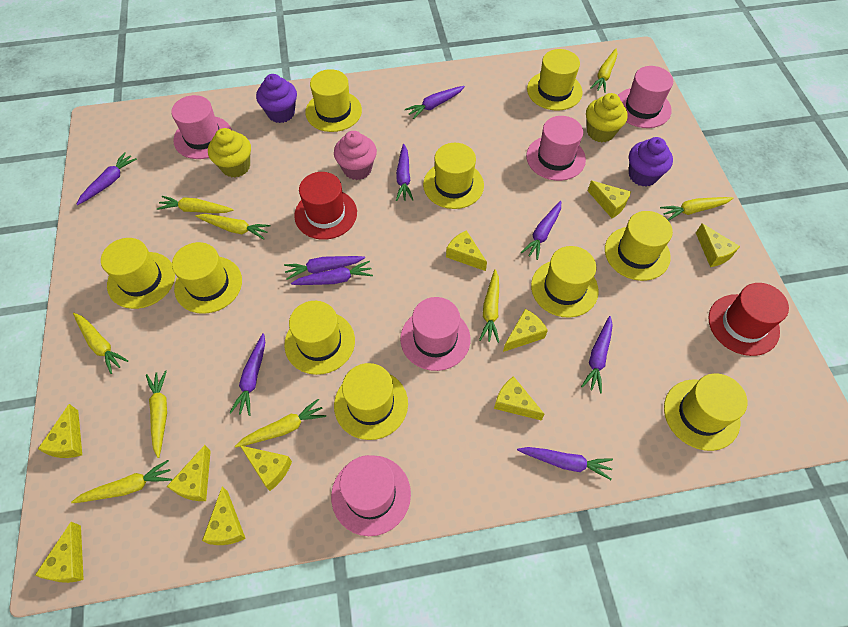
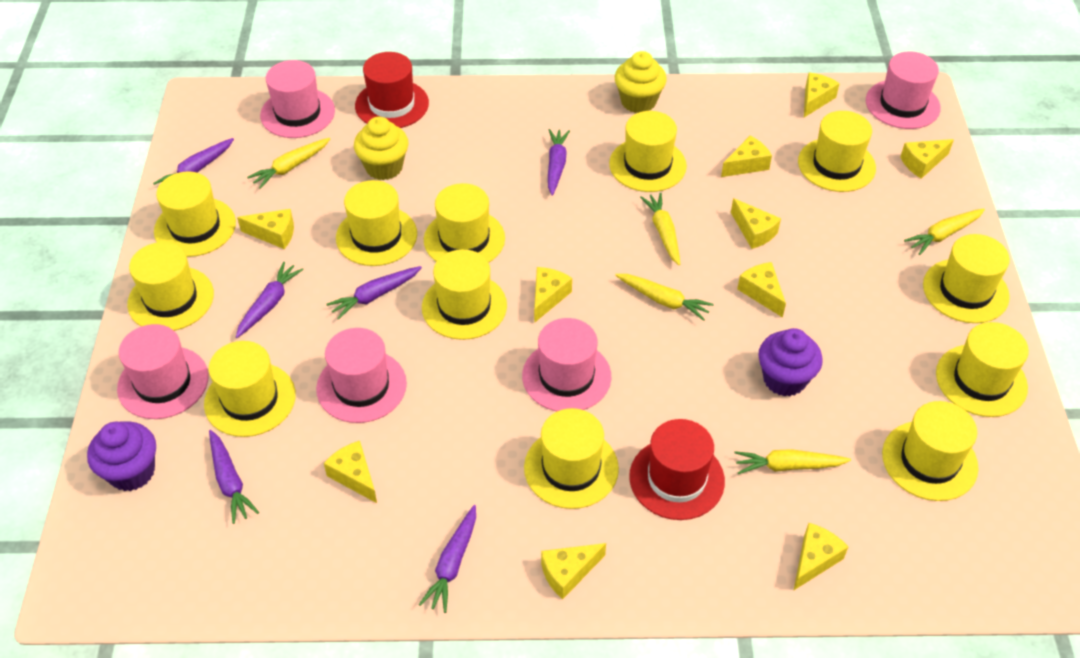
pink cupcake: 1 -> 0
purple carrot: 9 -> 6
yellow carrot: 9 -> 5
yellow hat: 10 -> 12

